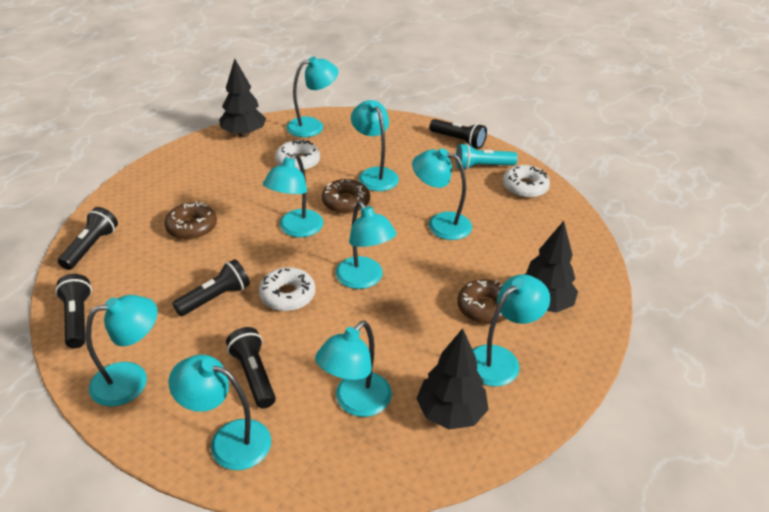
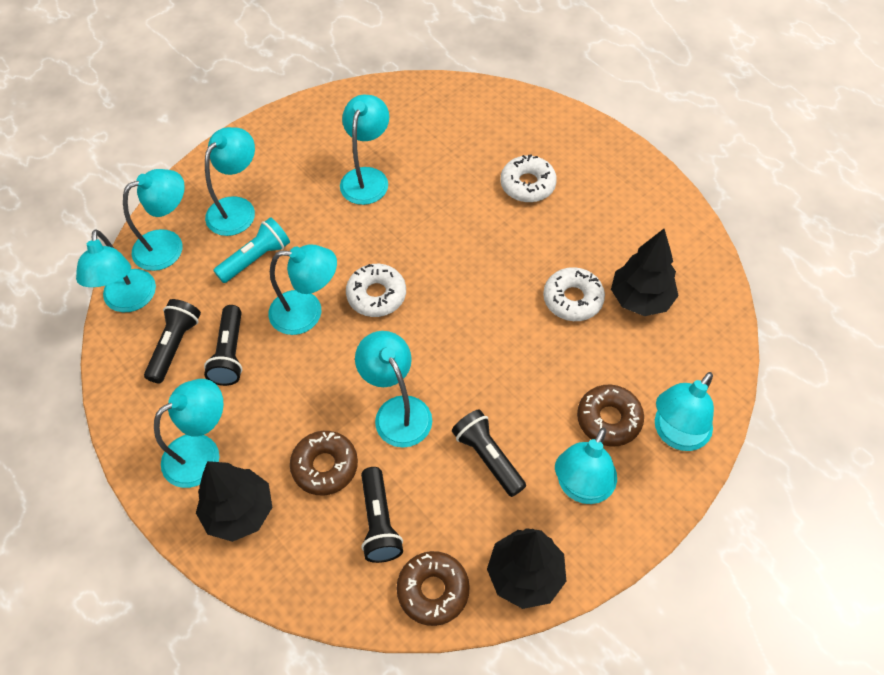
black flashlight: 5 -> 4

